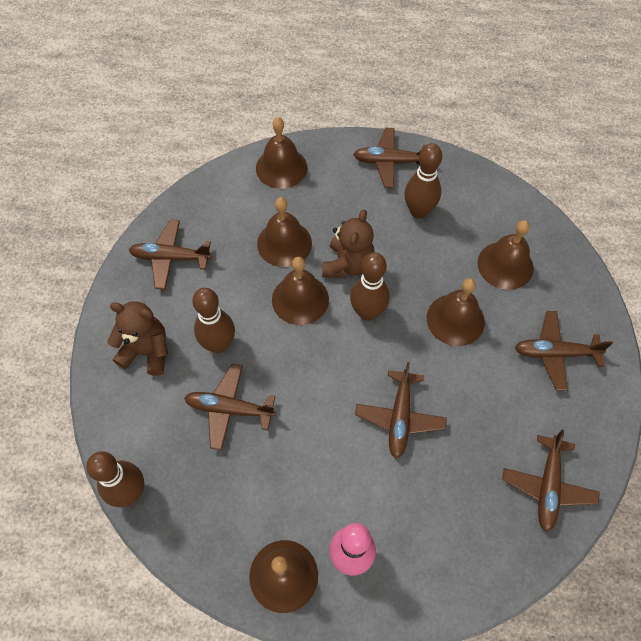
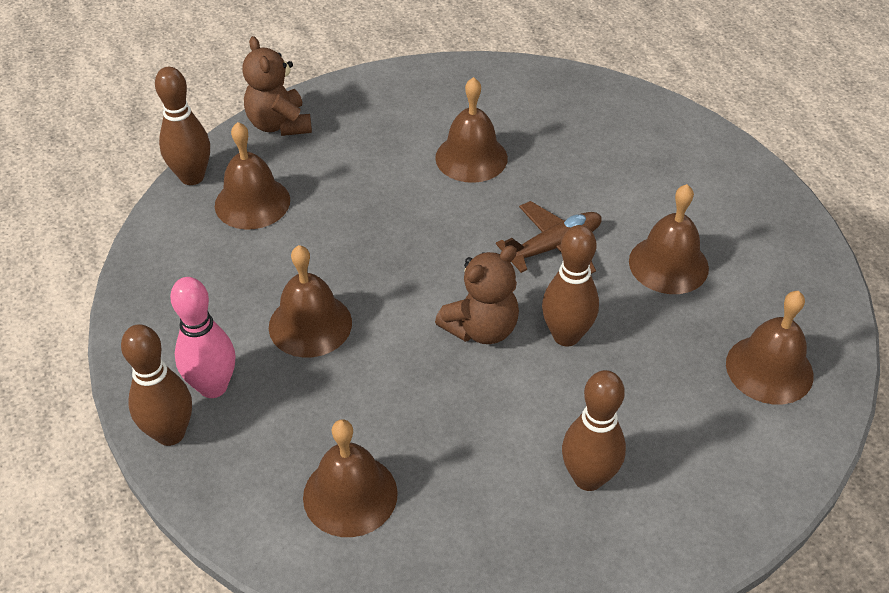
brown plane: 6 -> 1

